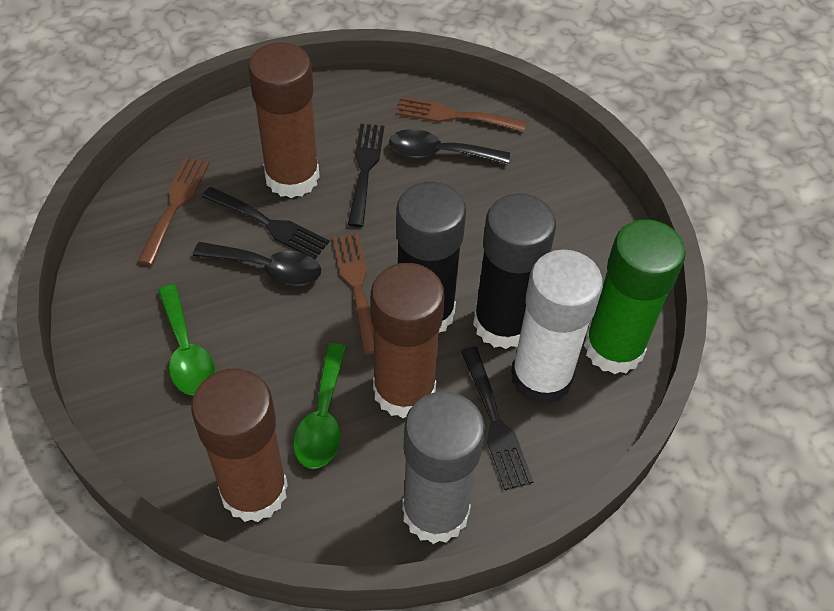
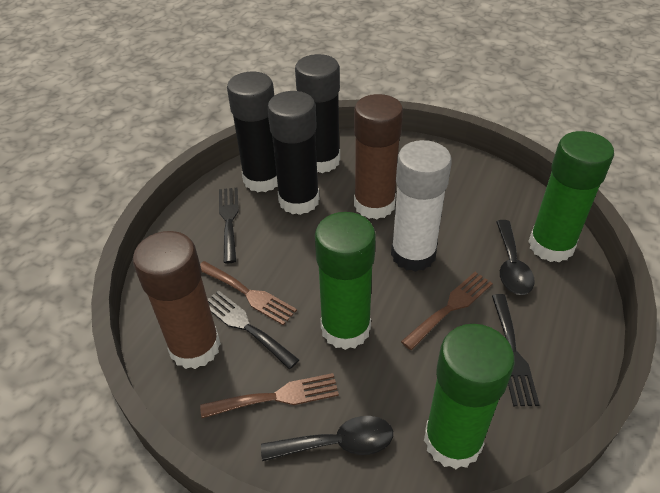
black glue stick: 2 -> 3
brown glue stick: 3 -> 2
green glue stick: 1 -> 3
green spoon: 2 -> 0
grey glue stick: 1 -> 0

